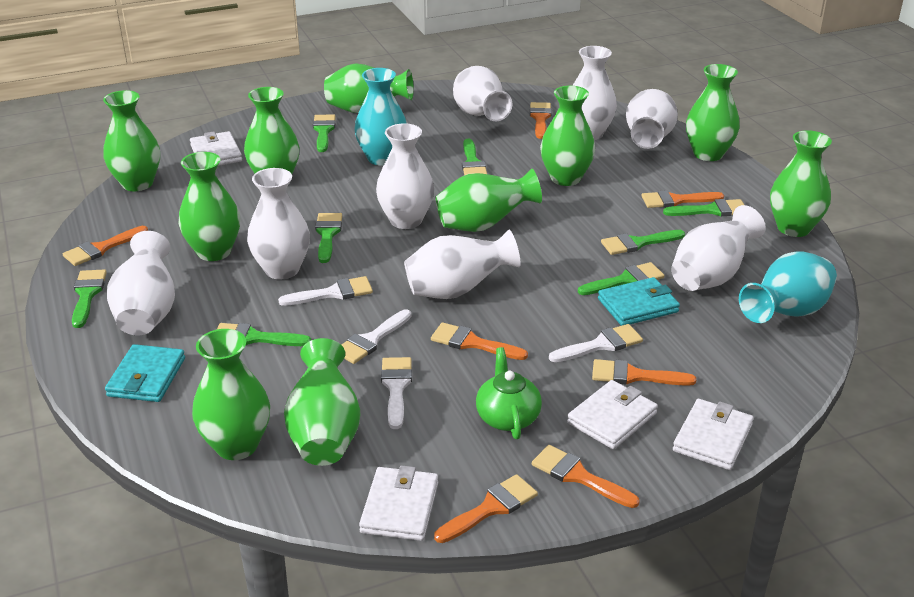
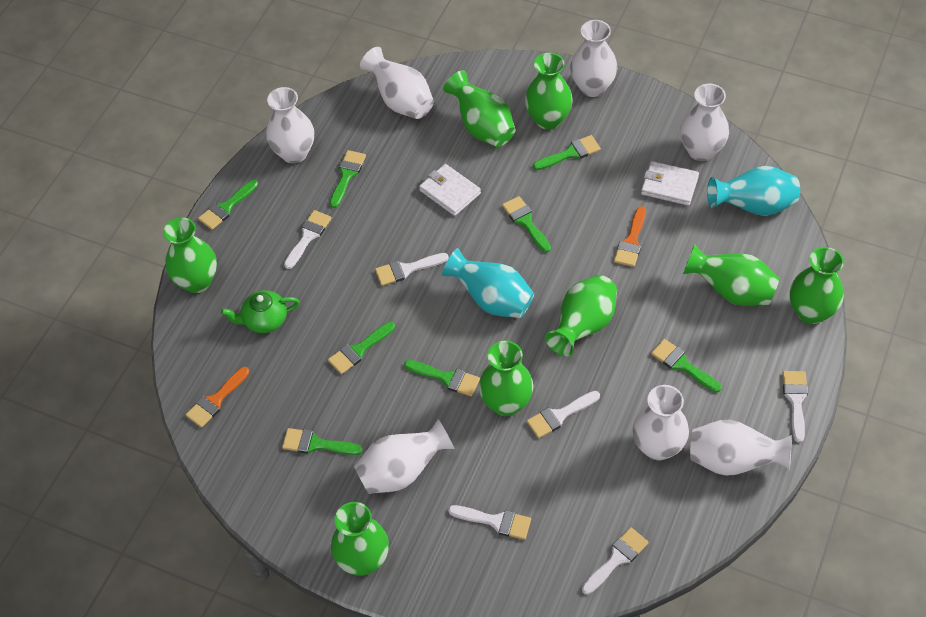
green vase: 10 -> 8
orange brush: 7 -> 2
turquoise wallet: 2 -> 0
white brush: 4 -> 6
white vase: 8 -> 7
white wallet: 4 -> 2

